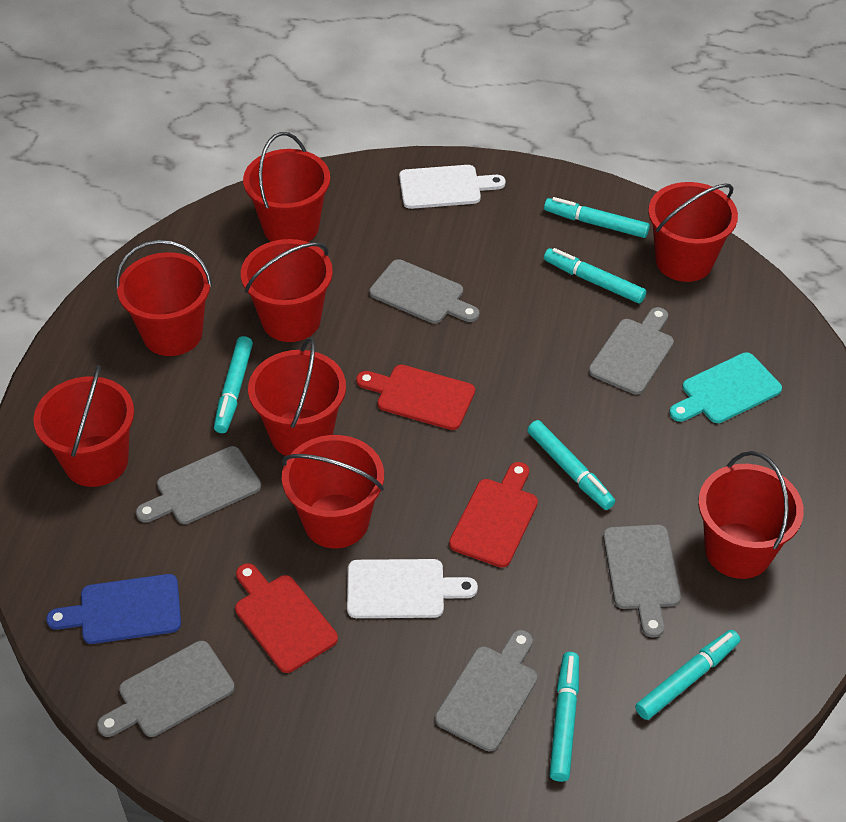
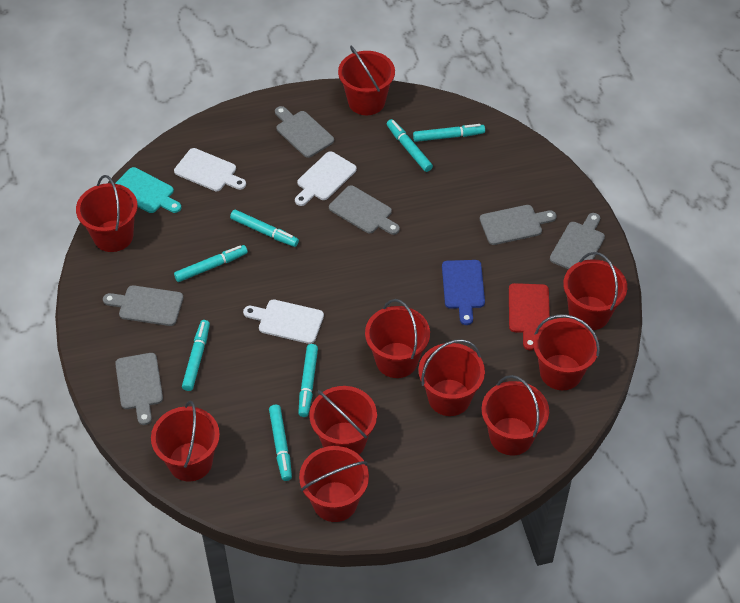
red bucket: 8 -> 10
red cutting board: 3 -> 1
turquoise marker: 6 -> 7
white cutting board: 2 -> 3

